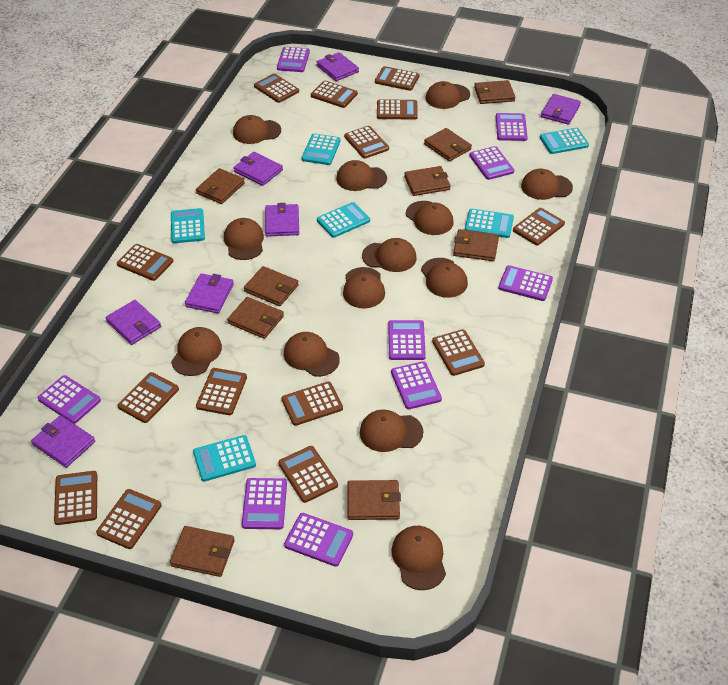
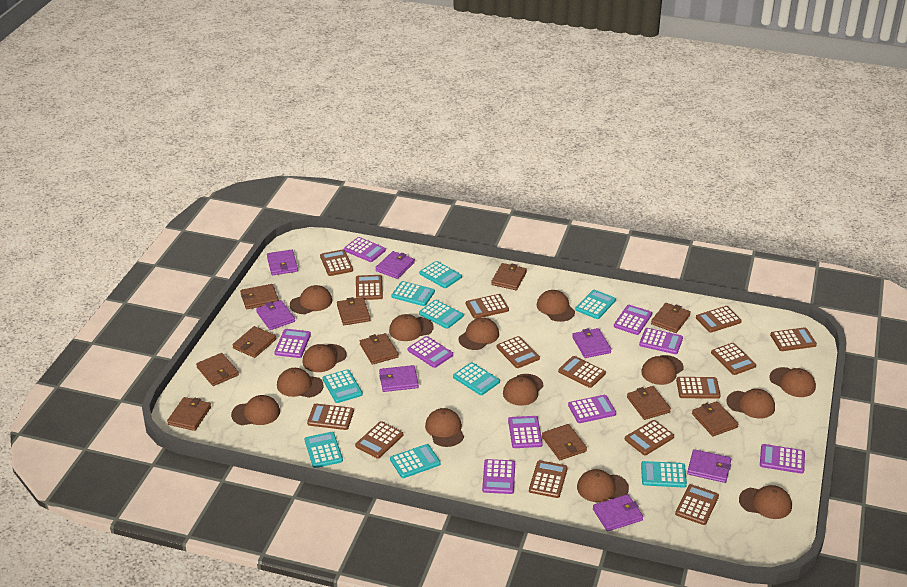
brown cap: 13 -> 14
brown wallet: 9 -> 11
turquoise calculator: 6 -> 9

